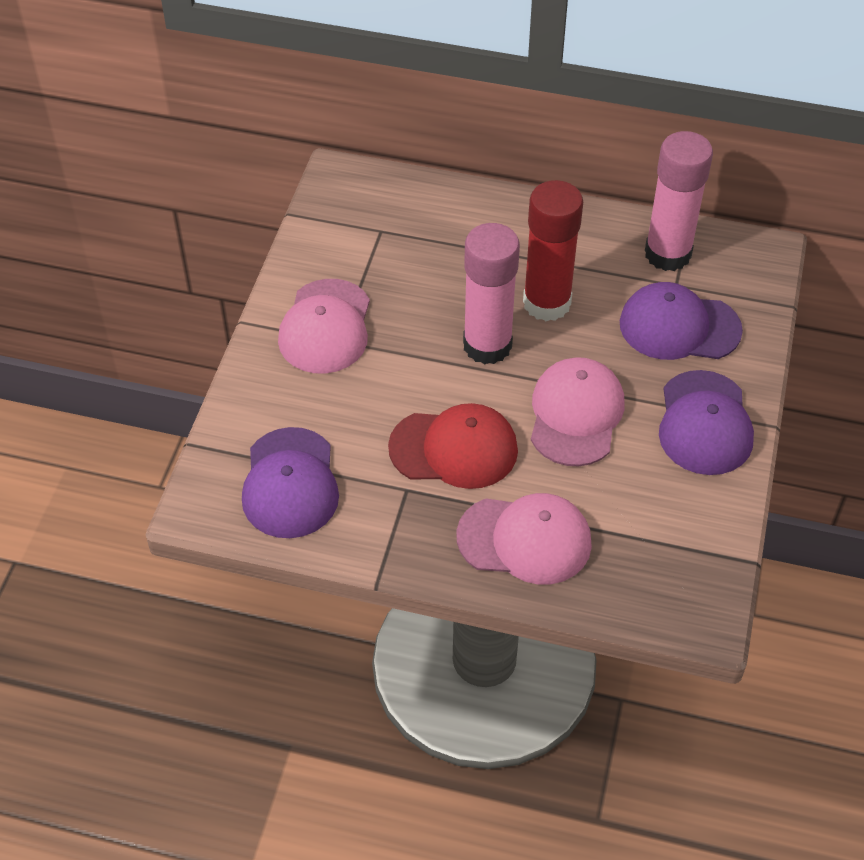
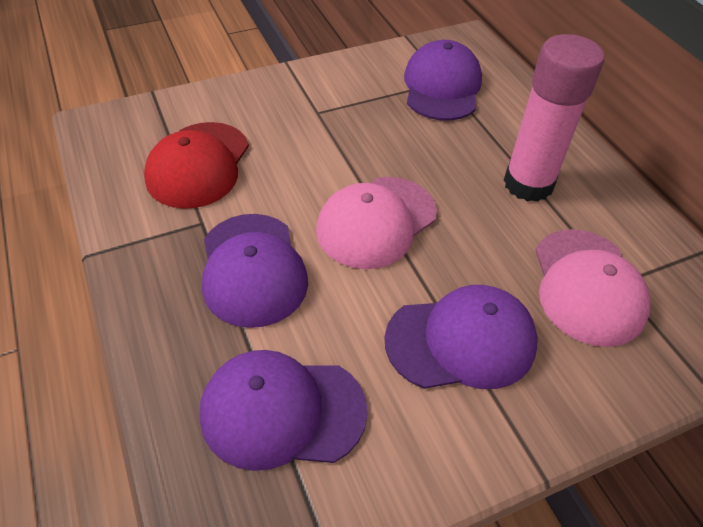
pink cap: 3 -> 2
pink glue stick: 2 -> 1
purple cap: 3 -> 4
red glue stick: 1 -> 0

